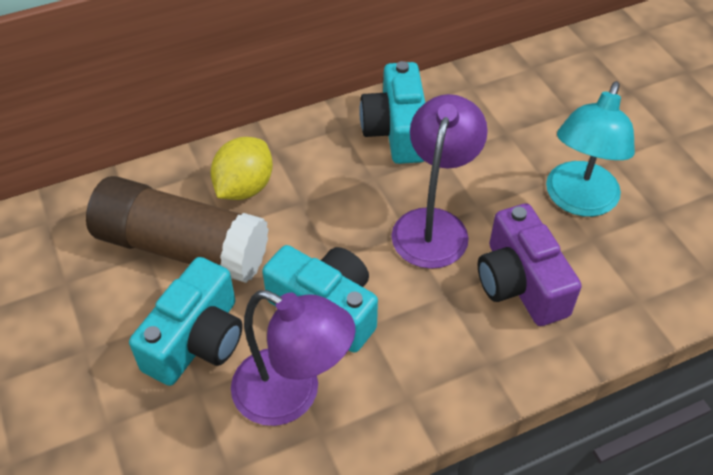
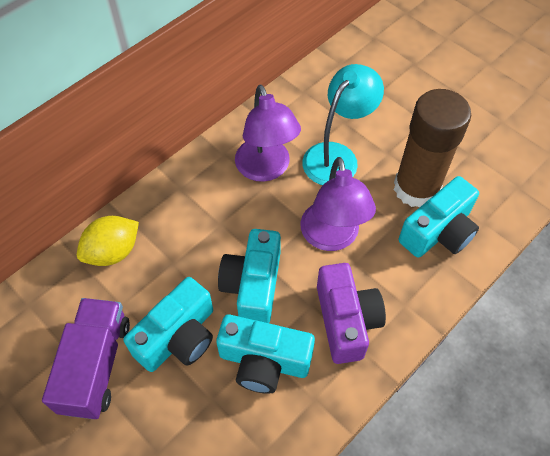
purple truck: 0 -> 1
turquoise camera: 3 -> 4

